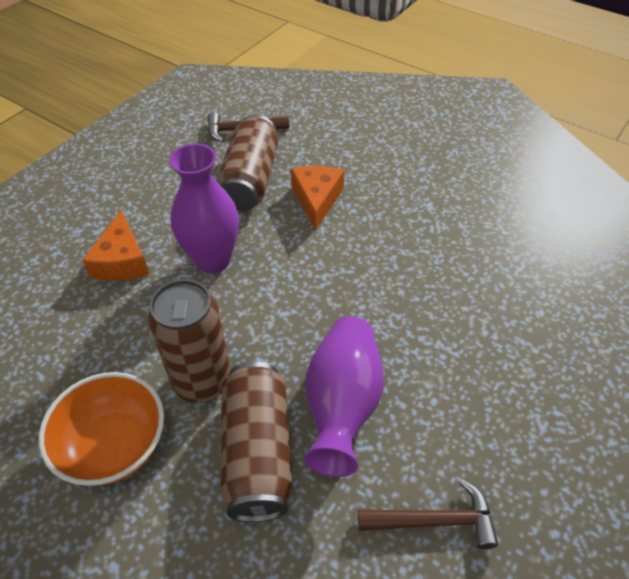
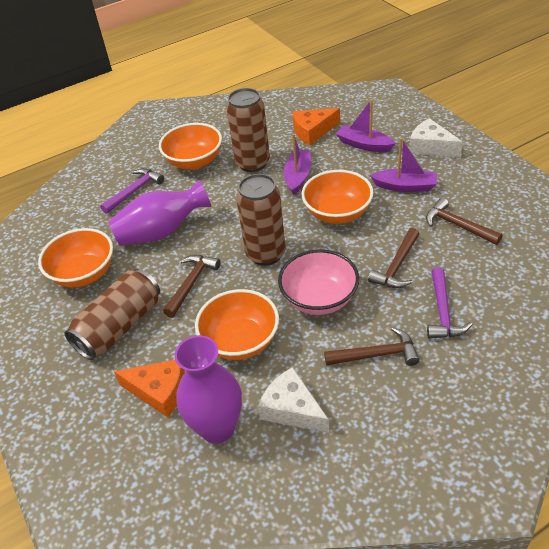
brown hammer: 2 -> 4
orange bowl: 1 -> 4
pink bowl: 0 -> 1
purple boat: 0 -> 3
purple hammer: 0 -> 2
white cheese: 0 -> 2

